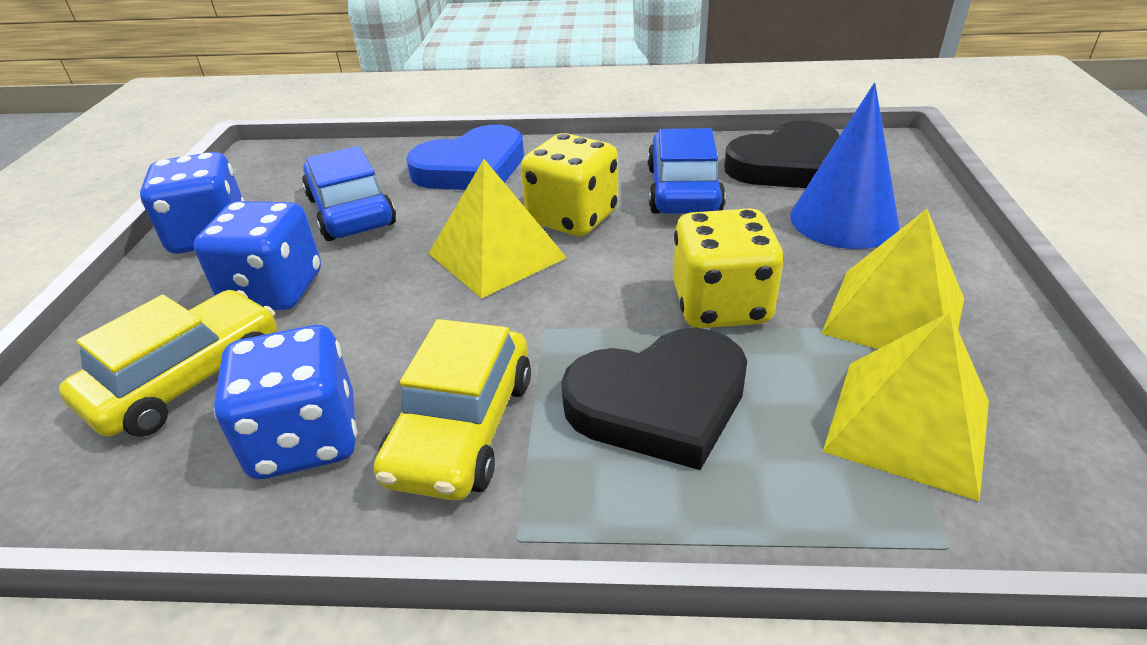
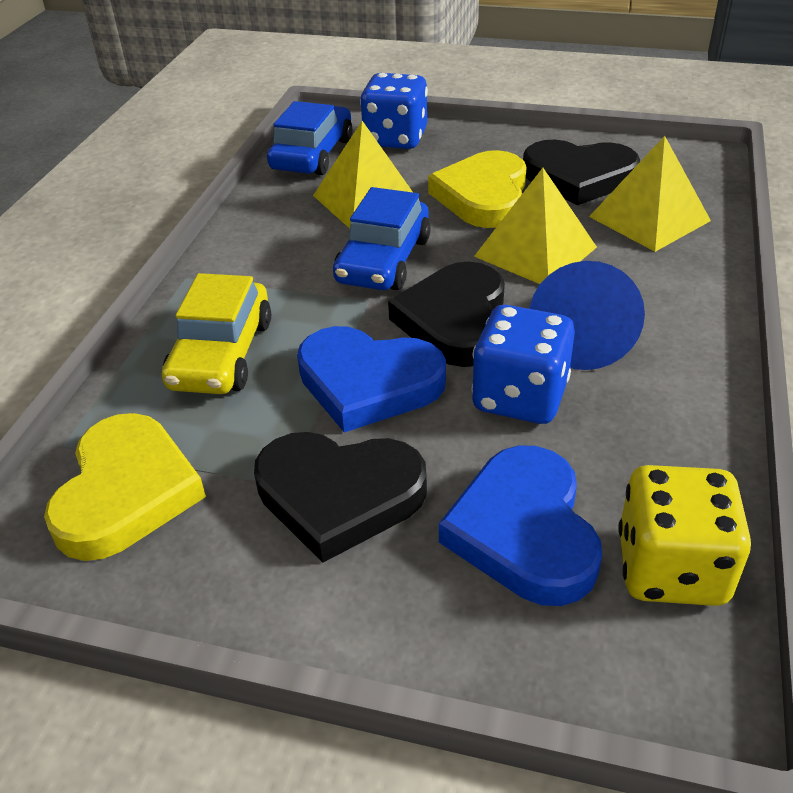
black heart: 2 -> 3
blue dice: 3 -> 2
blue heart: 1 -> 2
yellow car: 2 -> 1
yellow dice: 2 -> 1
yellow heart: 0 -> 2

